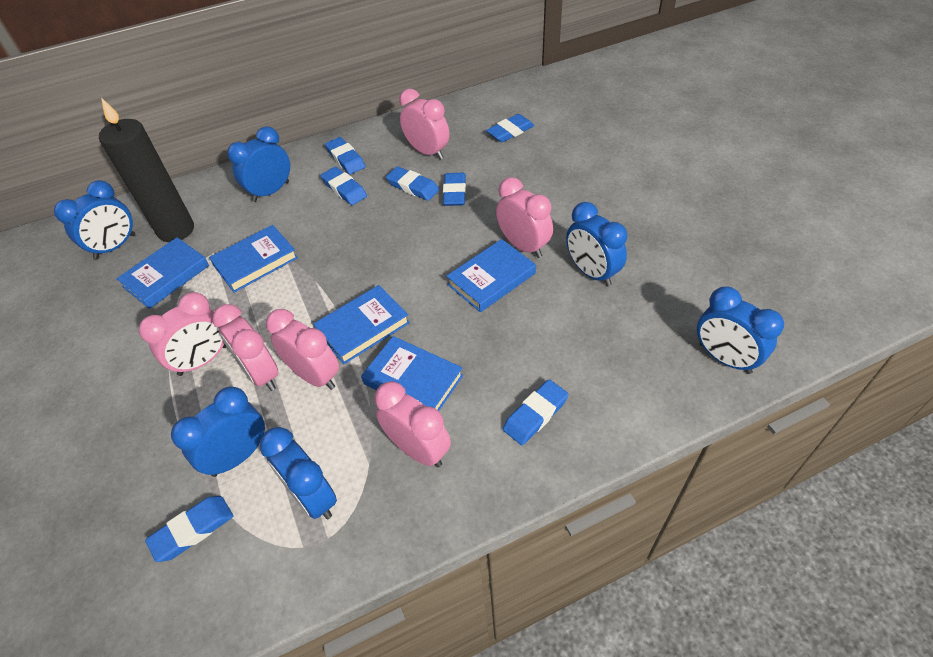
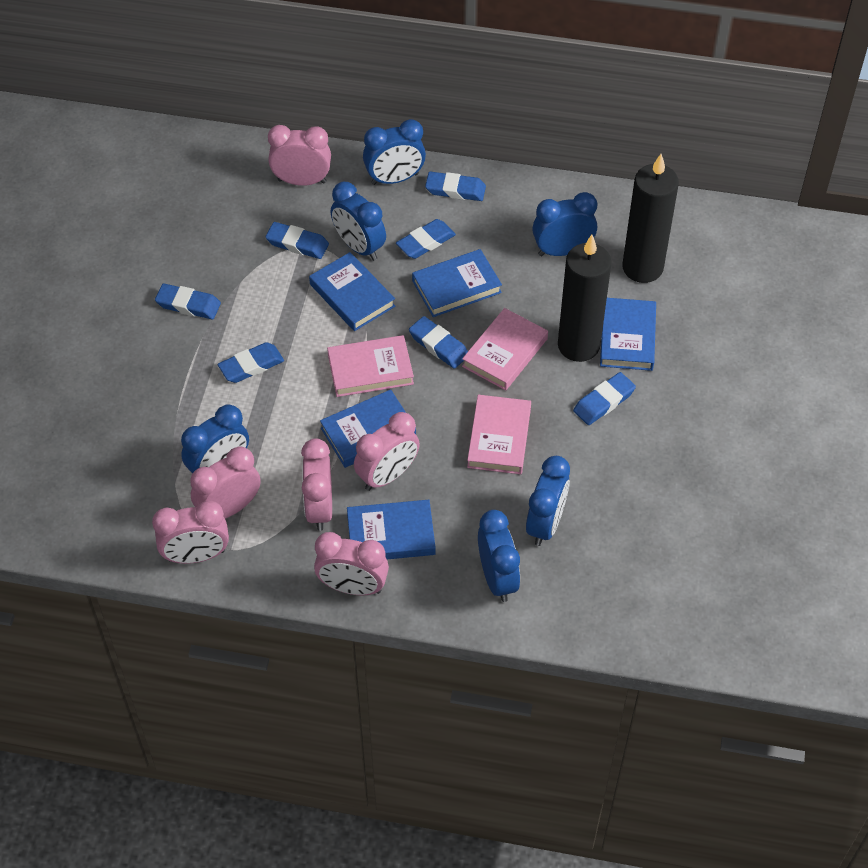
black candle: 1 -> 2
pink book: 0 -> 3

